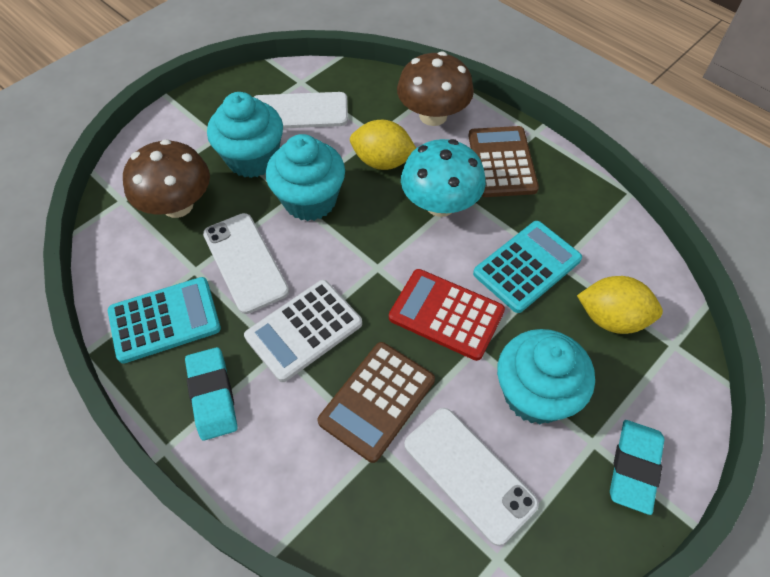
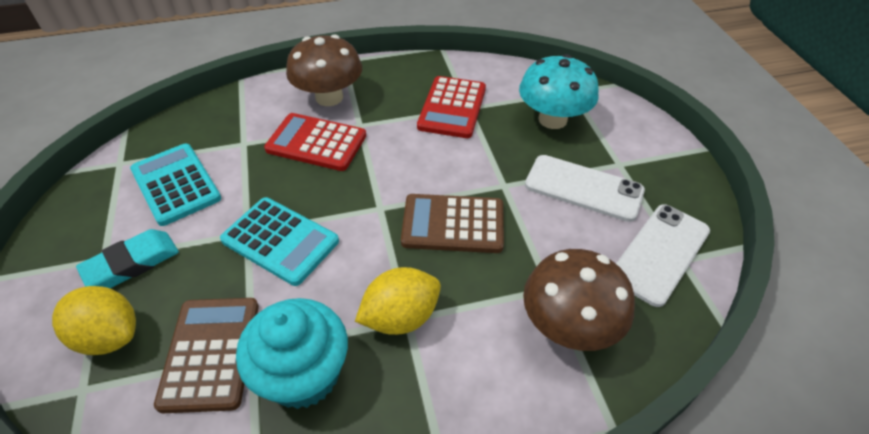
red calculator: 1 -> 2
turquoise cupcake: 3 -> 1
turquoise eraser: 2 -> 1
white calculator: 1 -> 0
white phone: 3 -> 2

